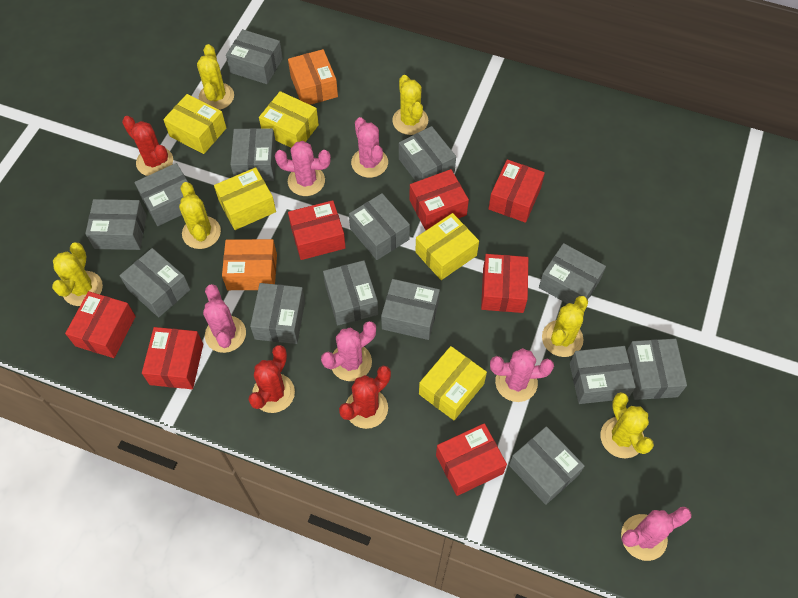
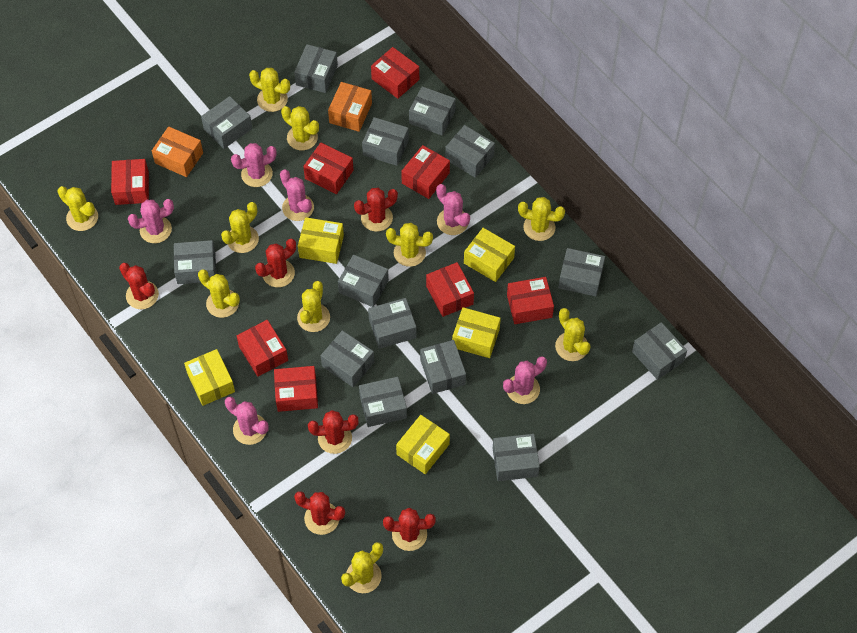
red box: 7 -> 8
red cactus: 3 -> 6
yellow cactus: 6 -> 10

